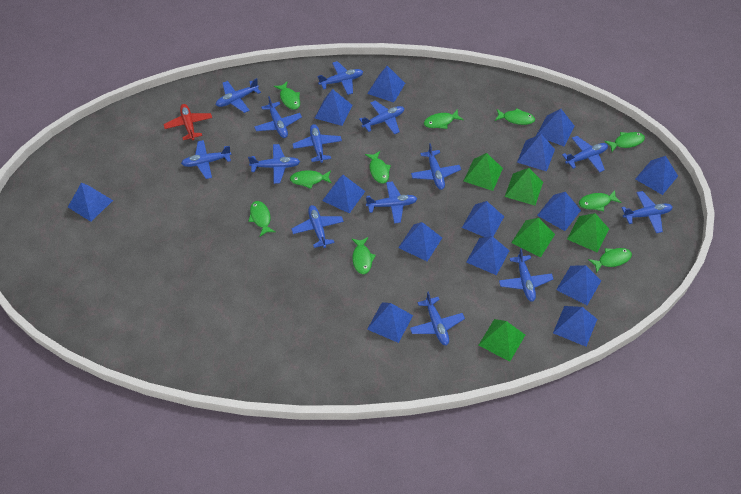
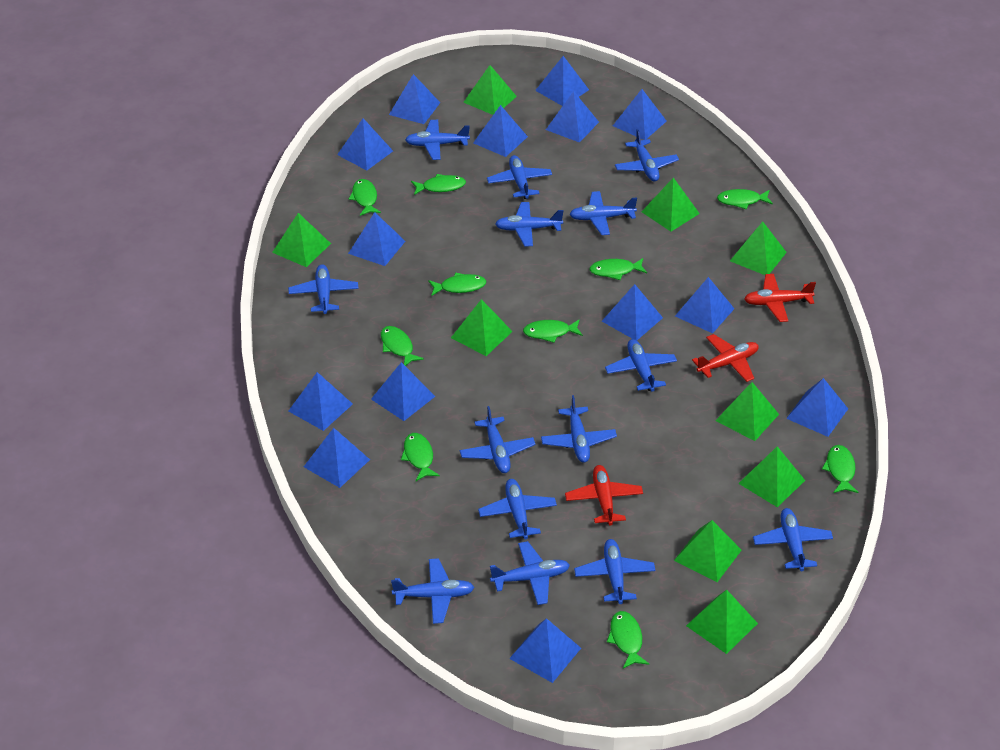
green pyramid: 5 -> 9
red plane: 1 -> 3

